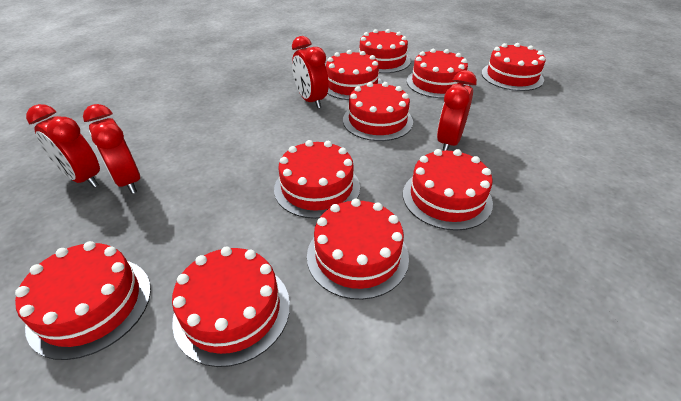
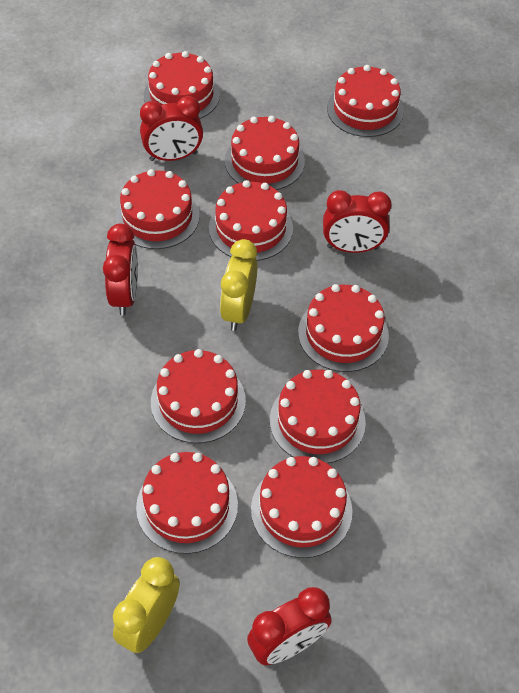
yellow clock: 0 -> 2

